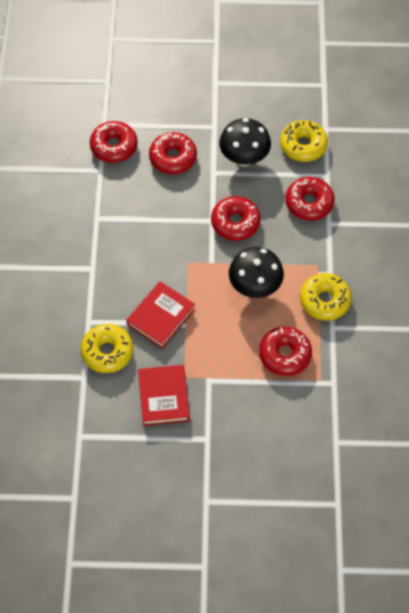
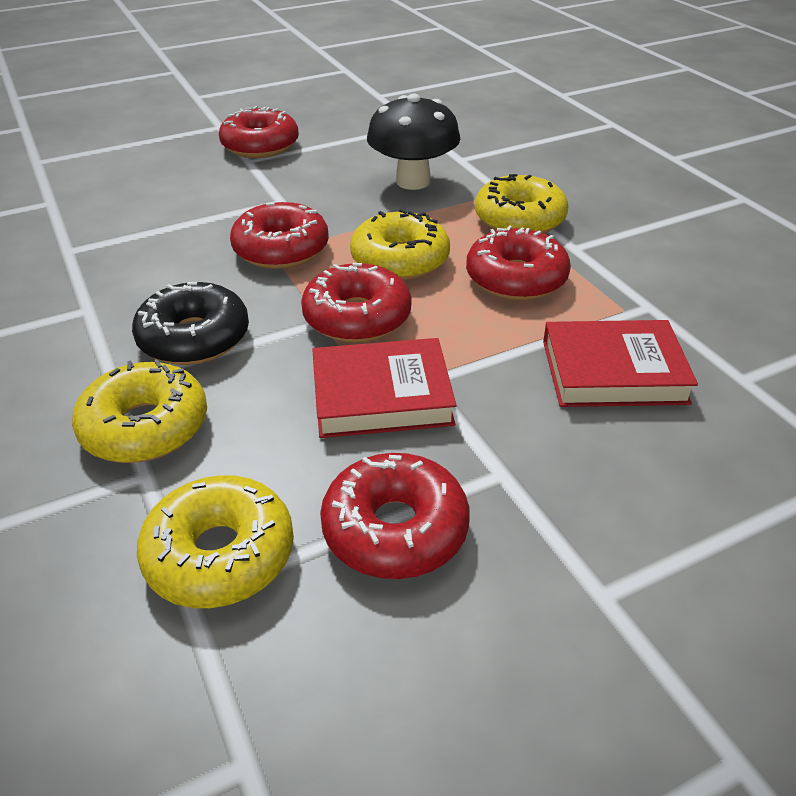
black donut: 0 -> 1
black mushroom: 2 -> 1
yellow donut: 3 -> 4

